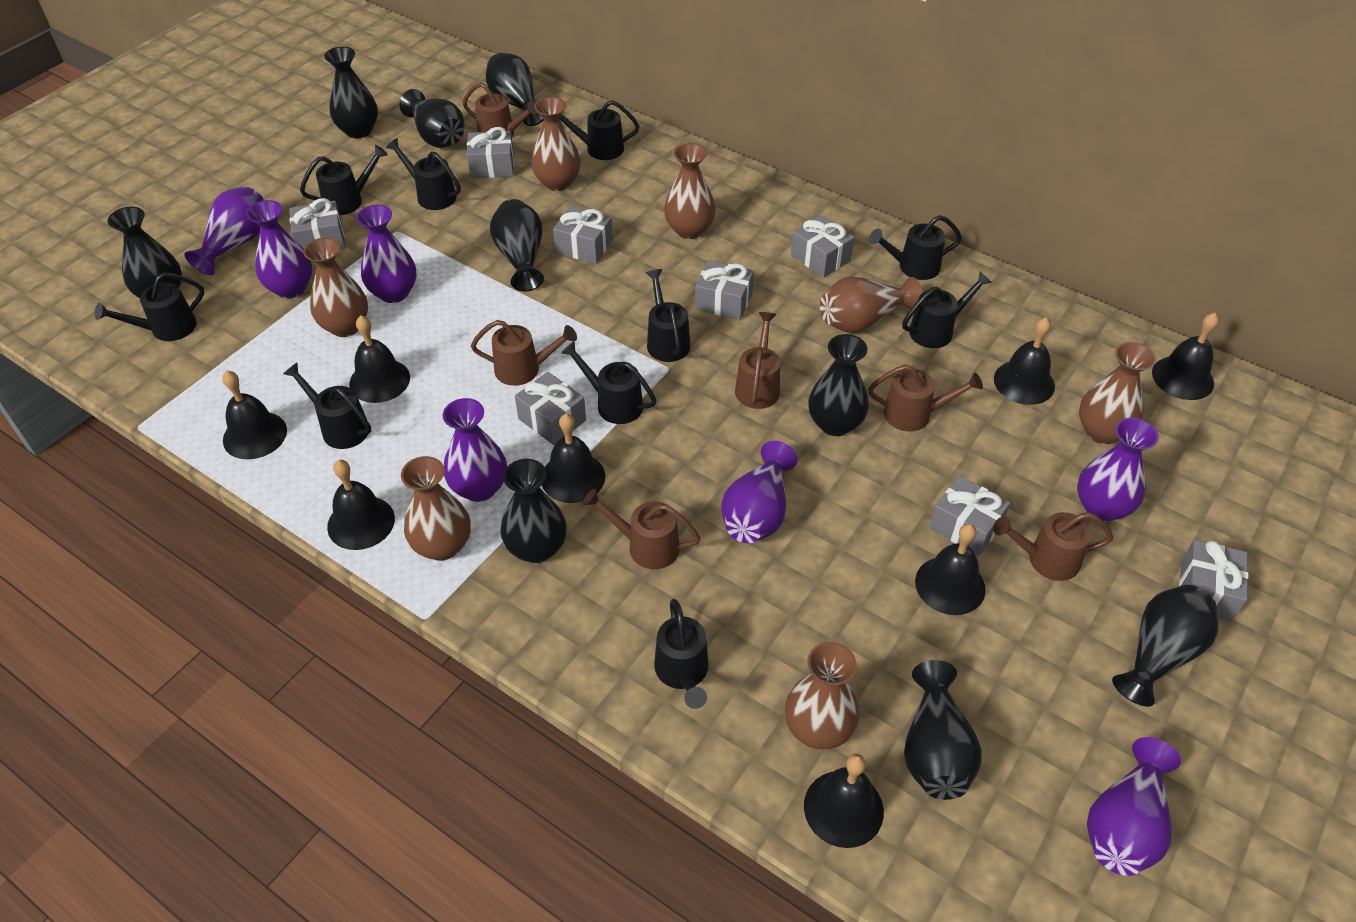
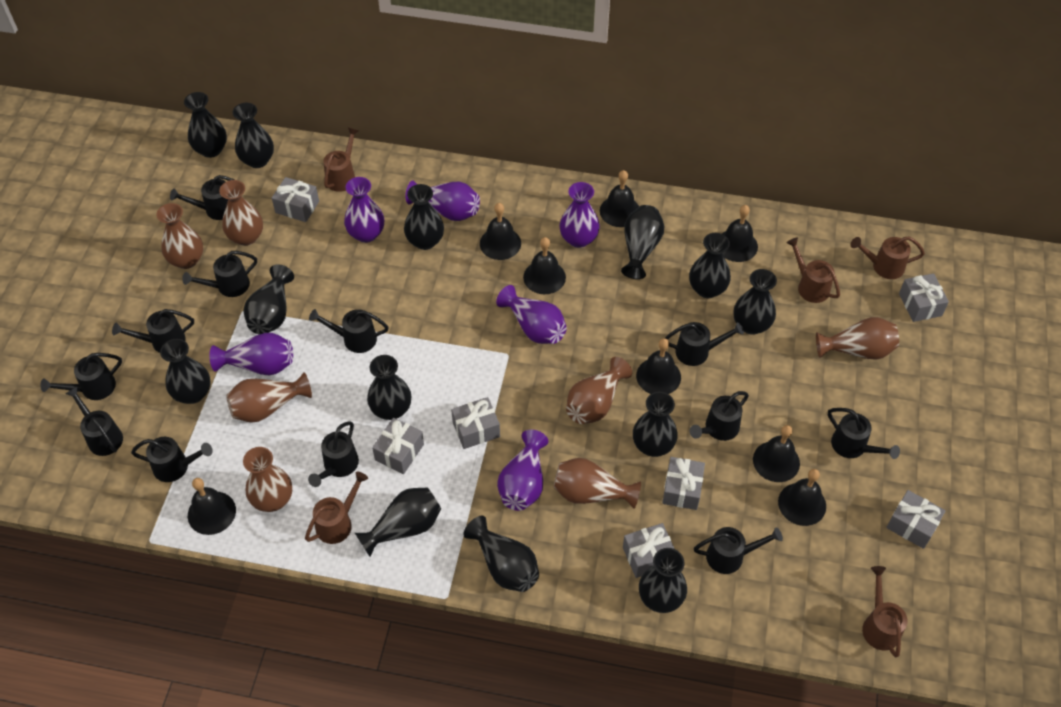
black vase: 9 -> 13
black watering can: 10 -> 12
brown watering can: 6 -> 5
grey gift: 8 -> 7
purple vase: 7 -> 6

